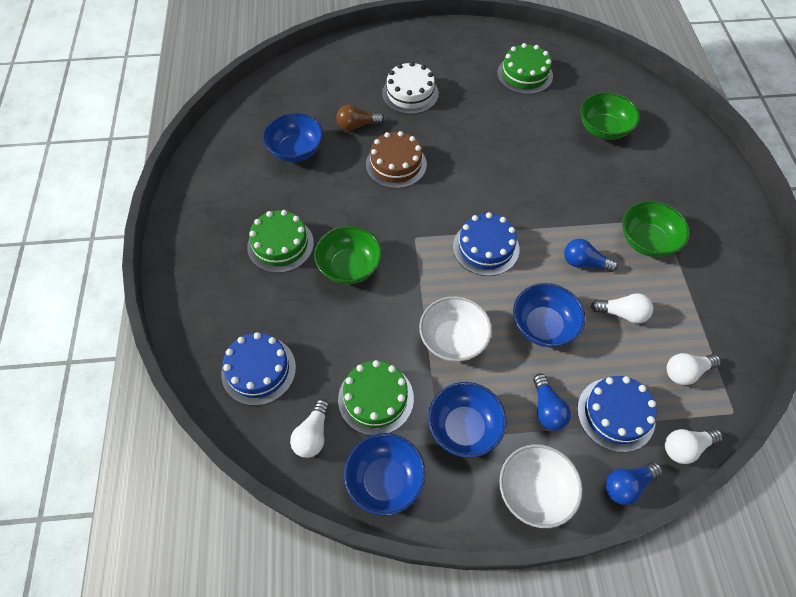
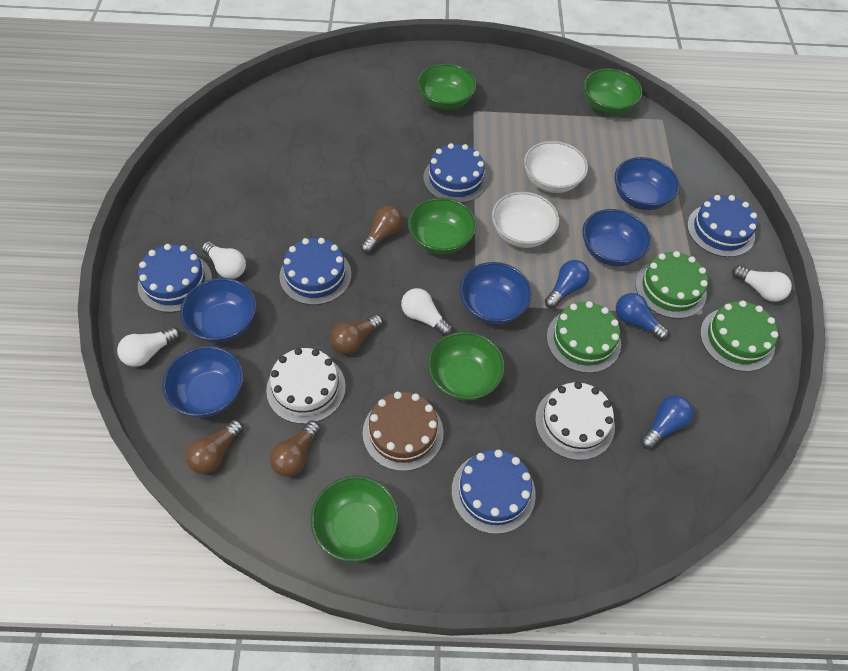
blue bowl: 4 -> 5
blue cake: 3 -> 5
brown light bulb: 1 -> 4
green bowl: 3 -> 5
white cake: 1 -> 2

